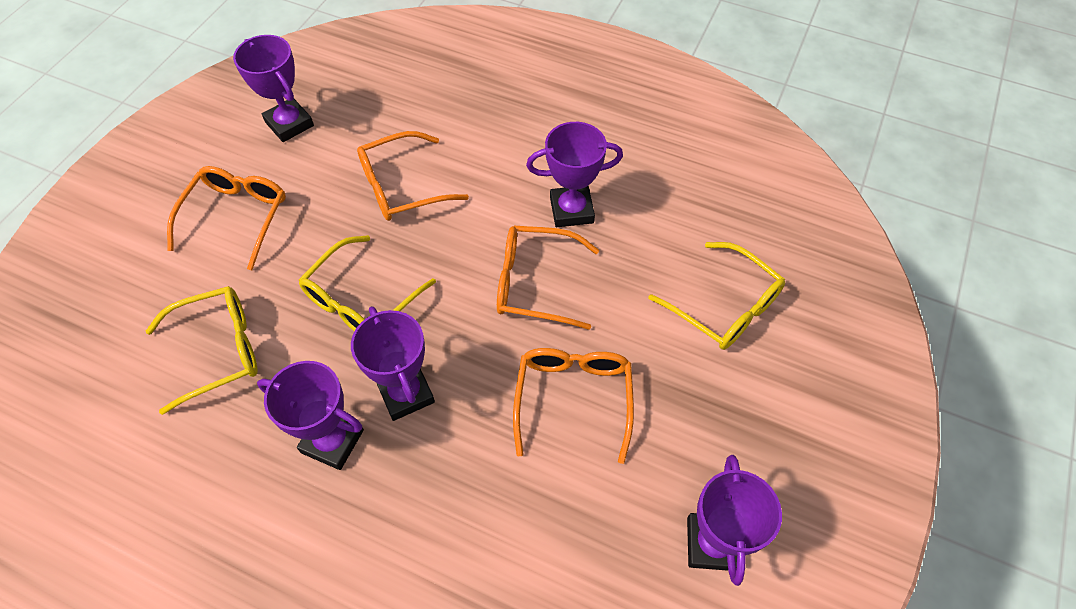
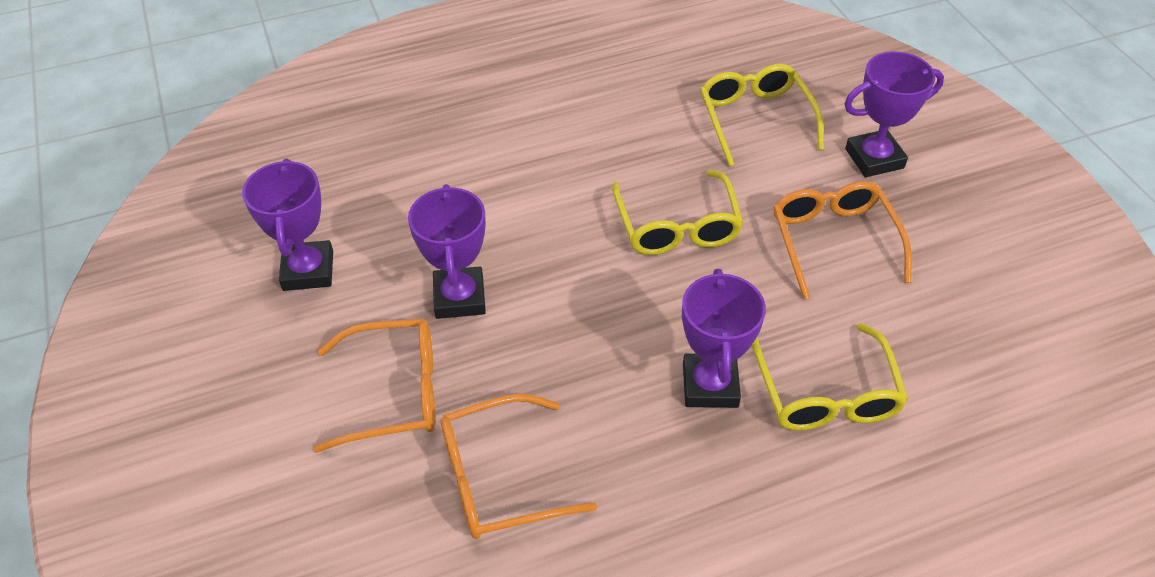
orange glasses: 4 -> 3
purple trophy: 5 -> 4

